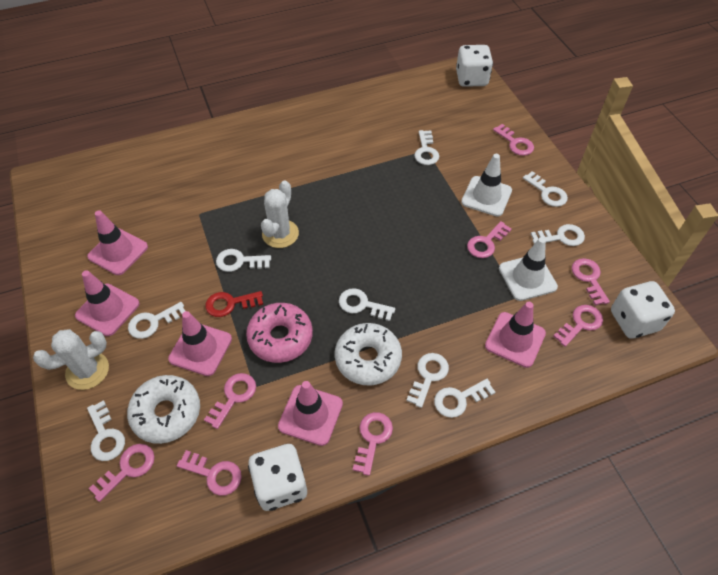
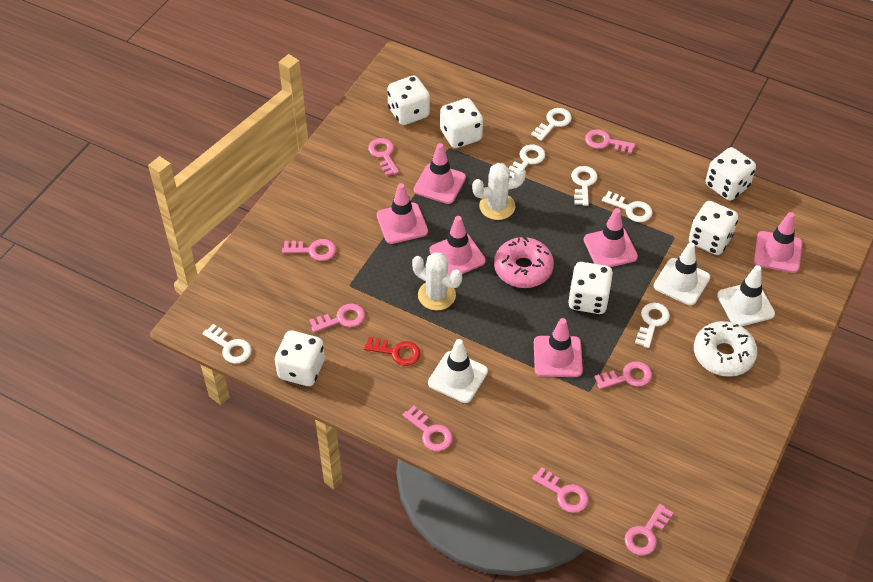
pink traffic cone: 5 -> 6
white dice: 3 -> 6
white donut: 2 -> 1
white key: 9 -> 6
white traffic cone: 2 -> 3

